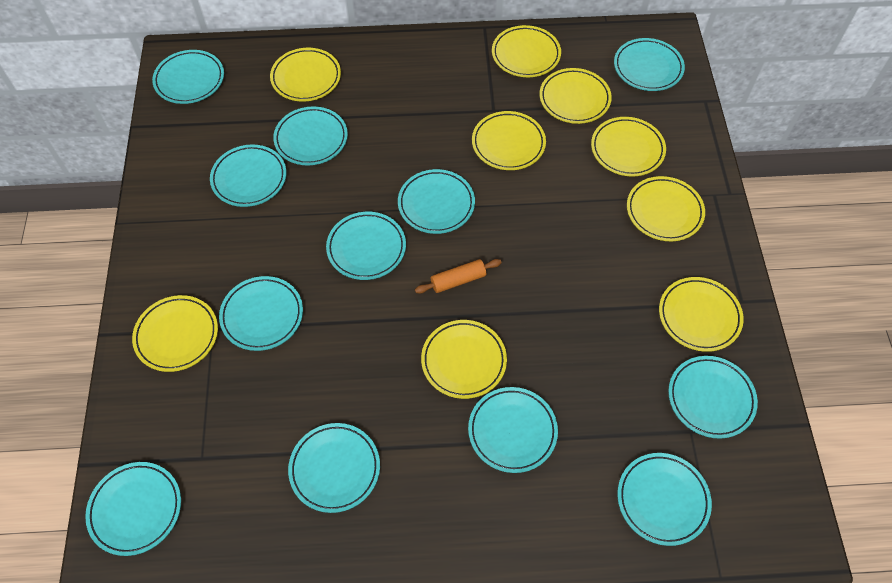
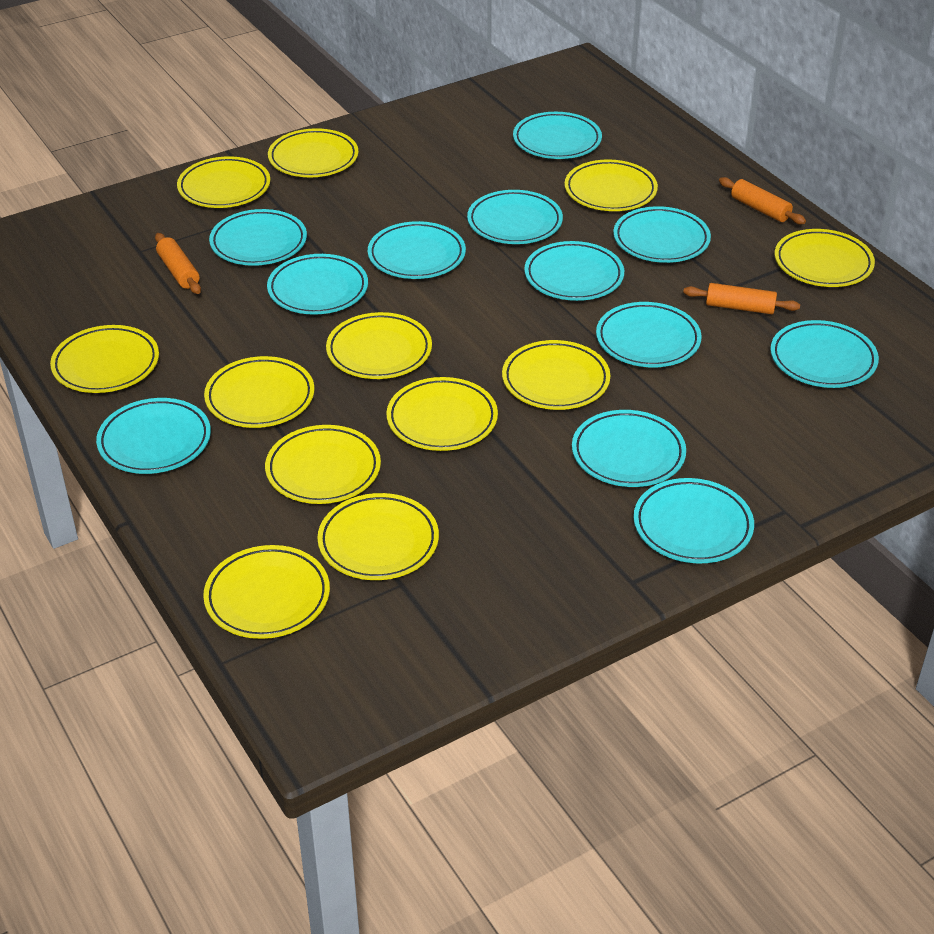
orange rolling pin: 1 -> 3
yellow plate: 9 -> 12

